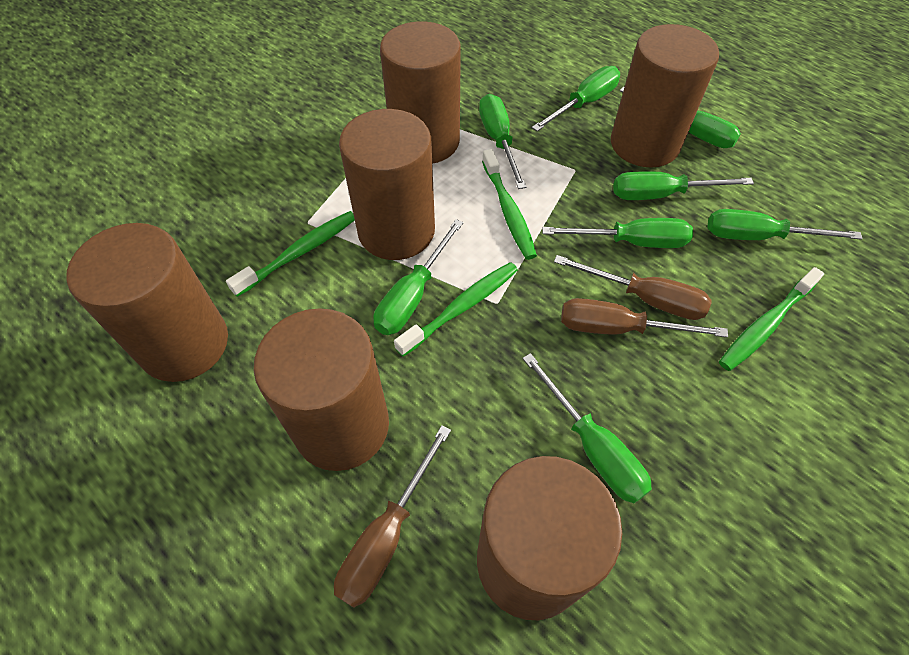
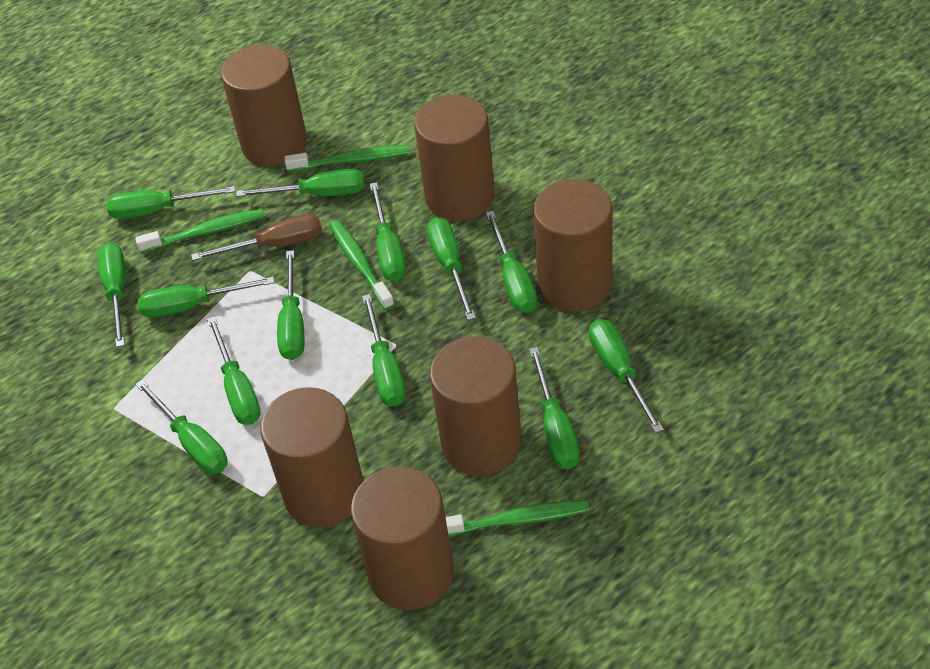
brown screwdriver: 3 -> 1
green screwdriver: 8 -> 13

